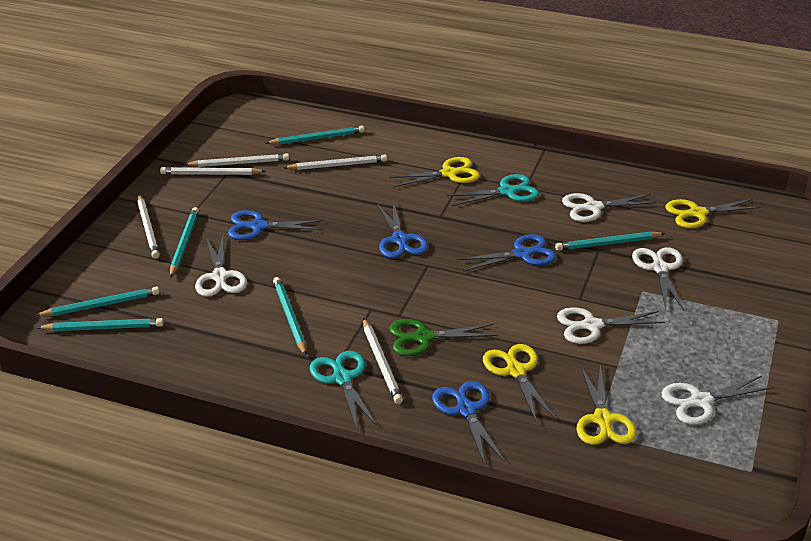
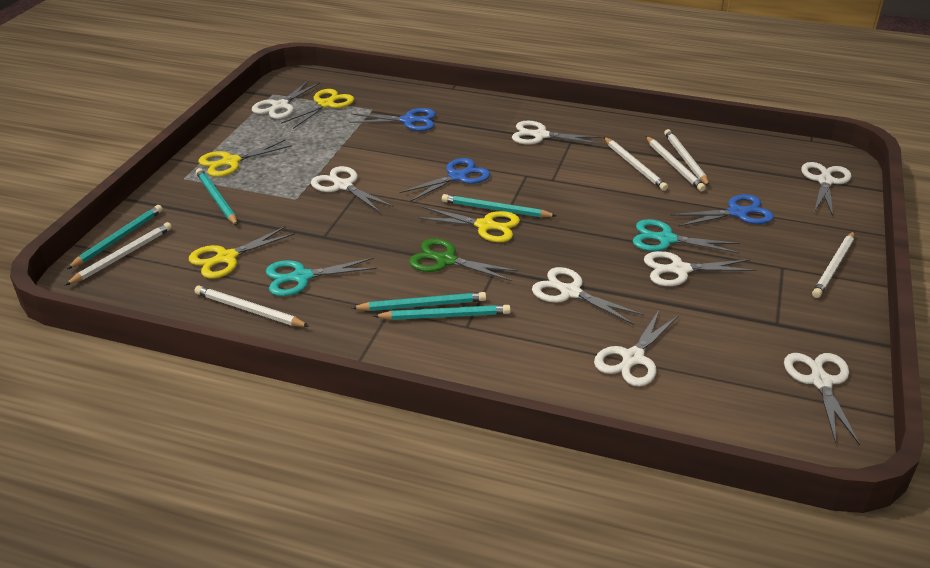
blue scissors: 4 -> 3
turquoise pencil: 6 -> 5
white pencil: 5 -> 6
white scissors: 5 -> 8

